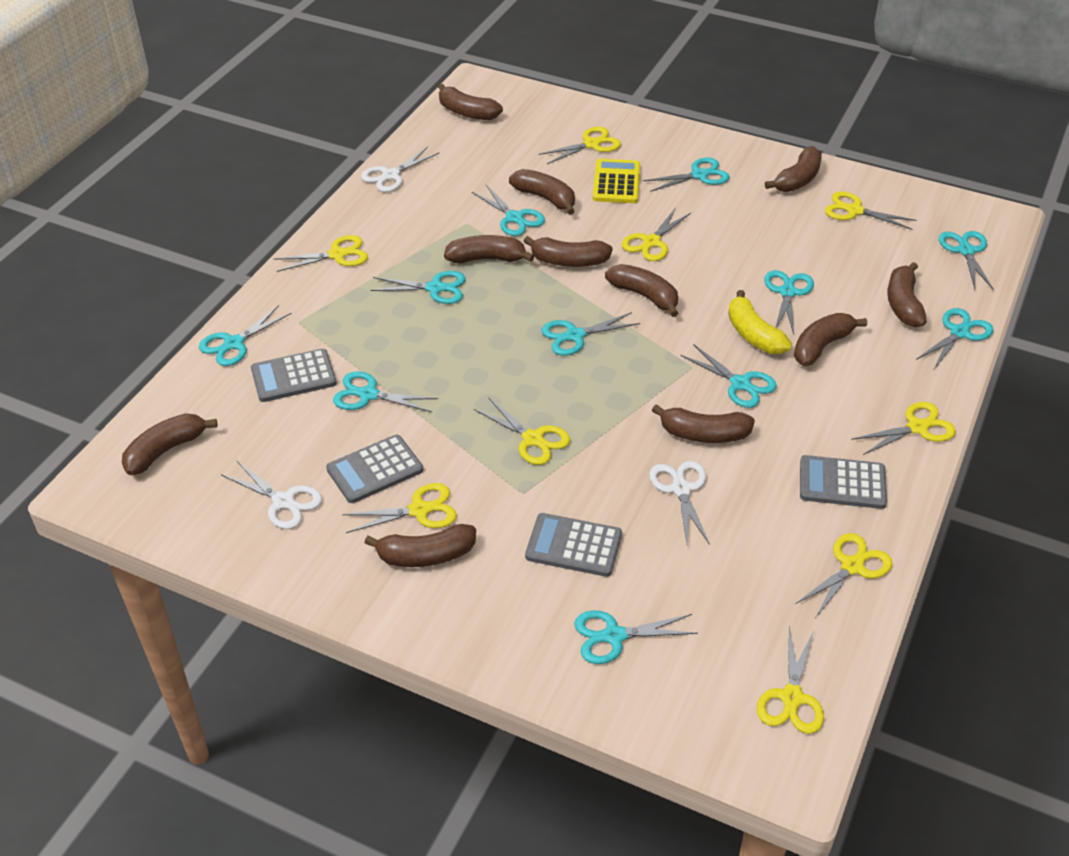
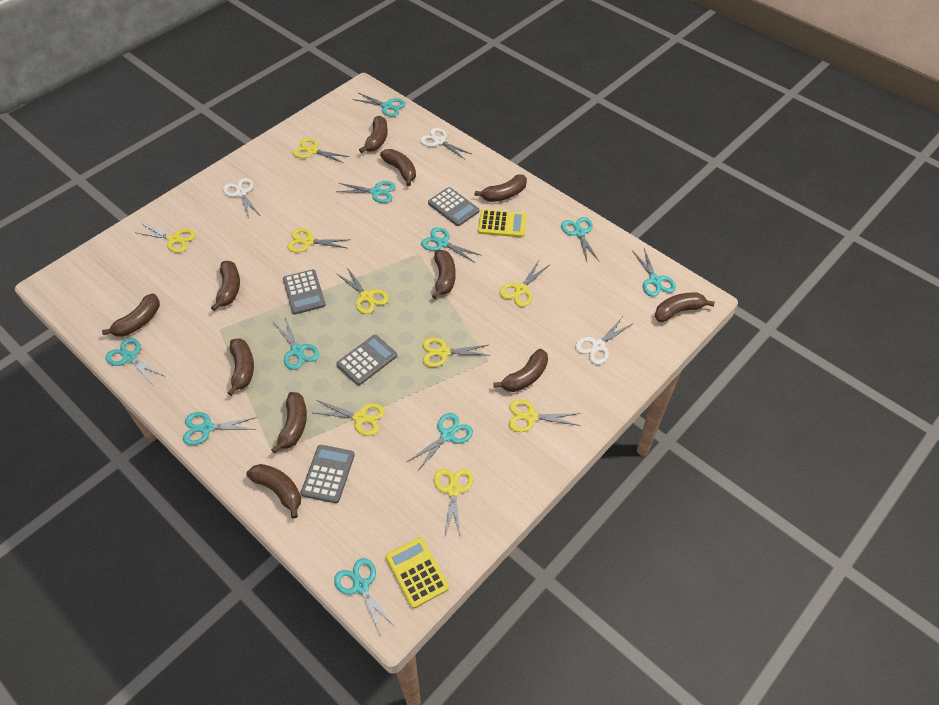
turquoise scissors: 11 -> 10
yellow banana: 1 -> 0
yellow calculator: 1 -> 2

